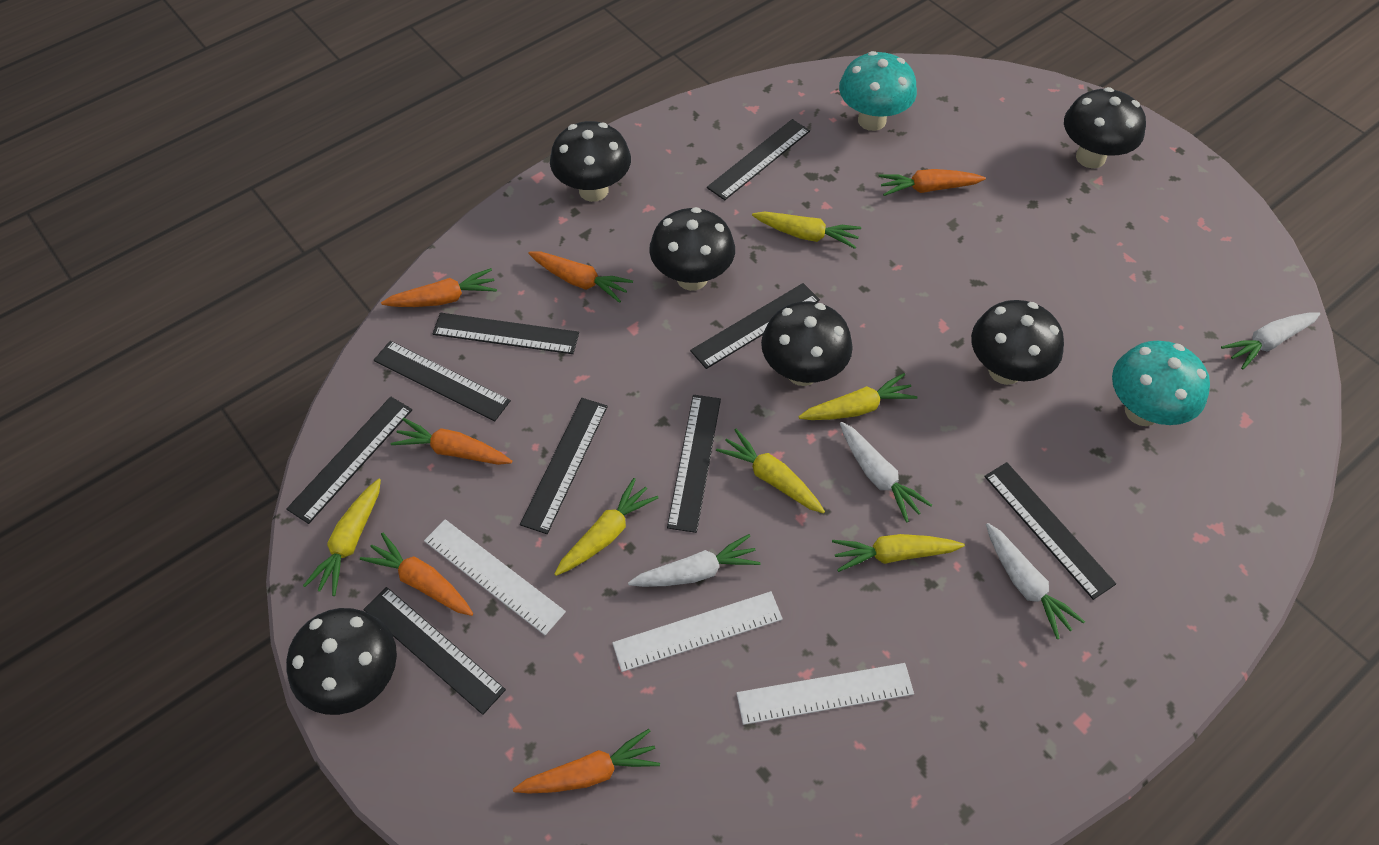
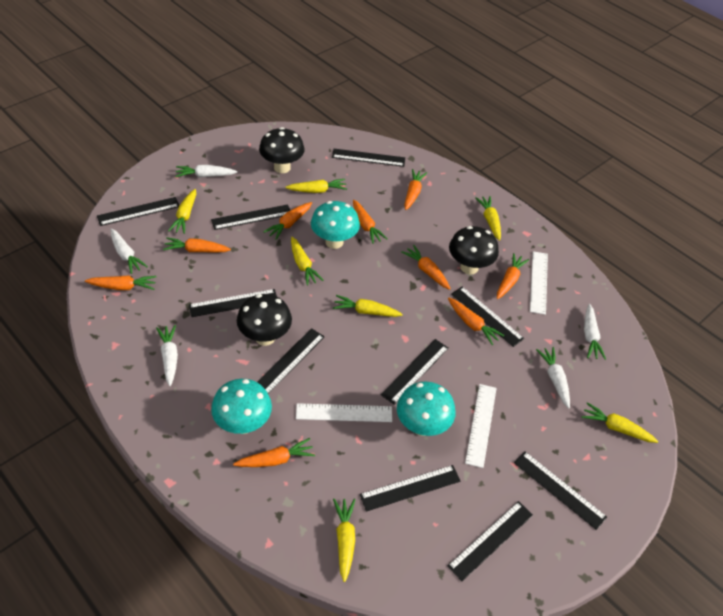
black mushroom: 6 -> 3
black ruler: 9 -> 10
orange carrot: 6 -> 9
turquoise mushroom: 2 -> 3
white carrot: 4 -> 5
yellow carrot: 6 -> 7

